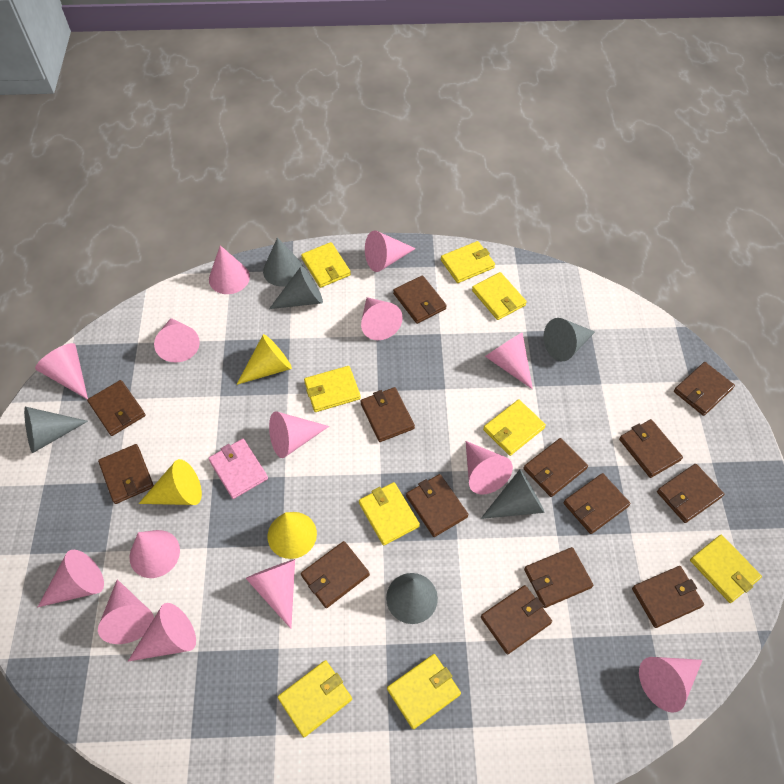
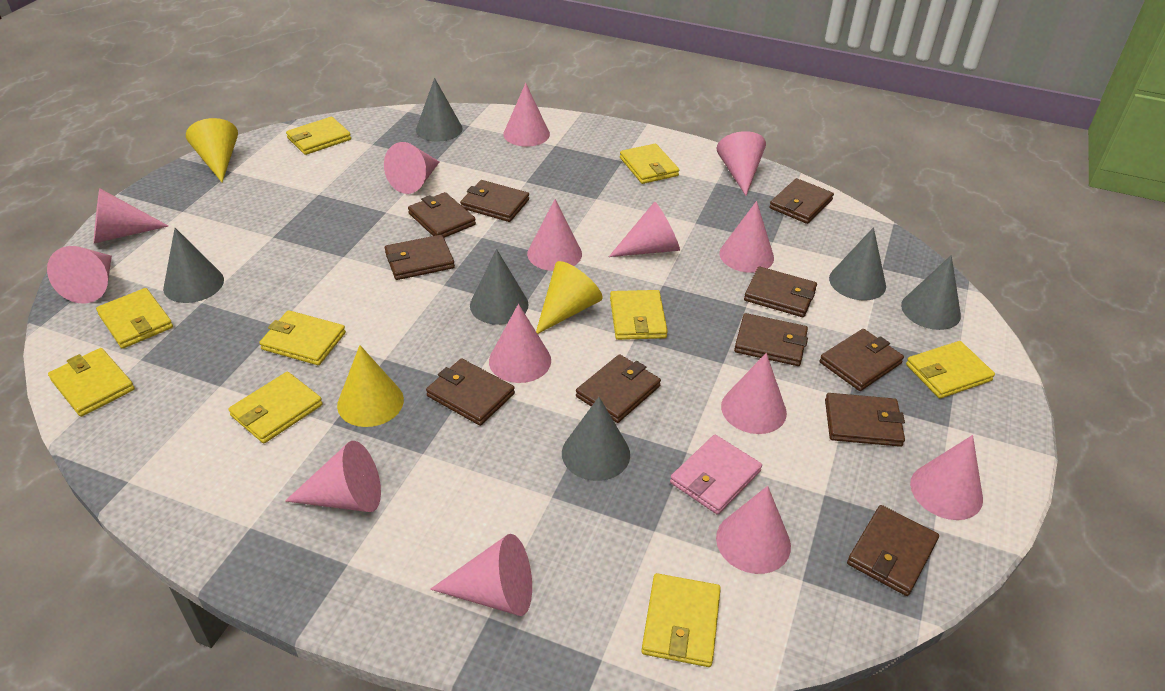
brown wallet: 14 -> 11

